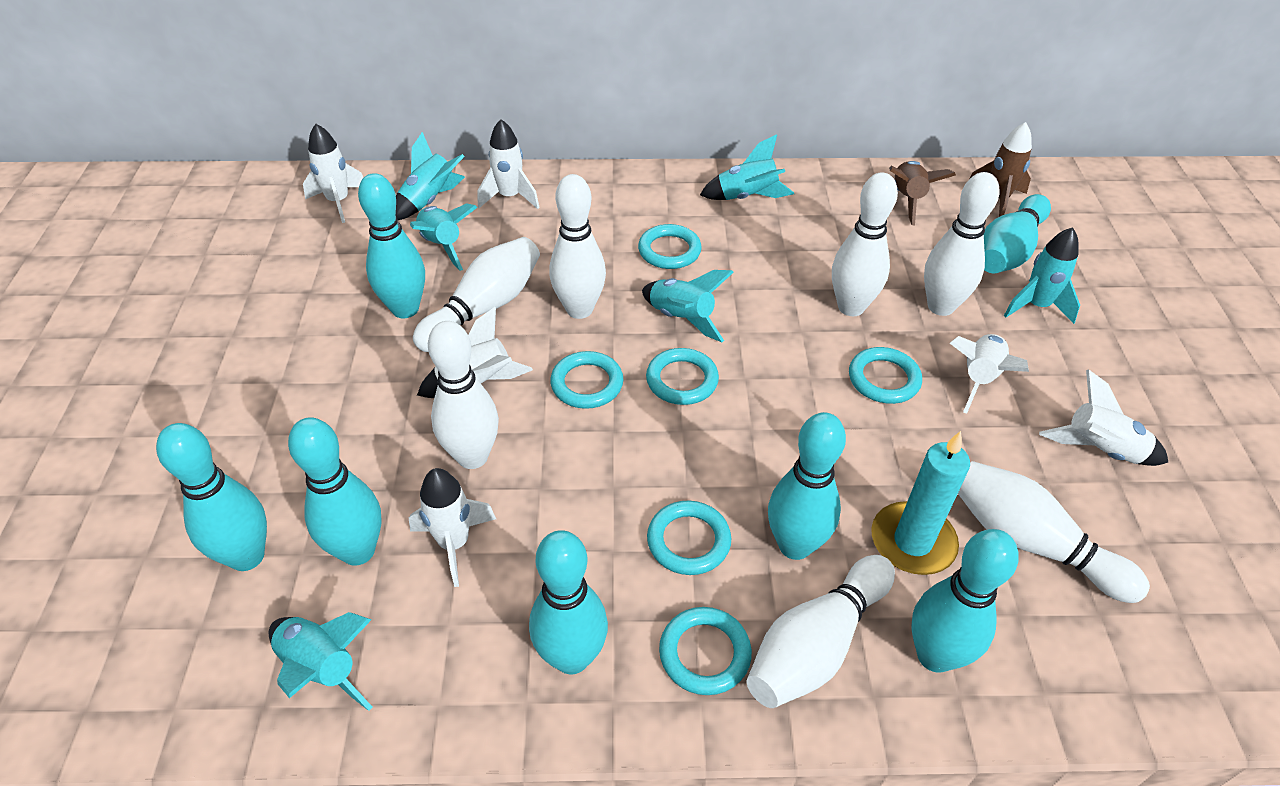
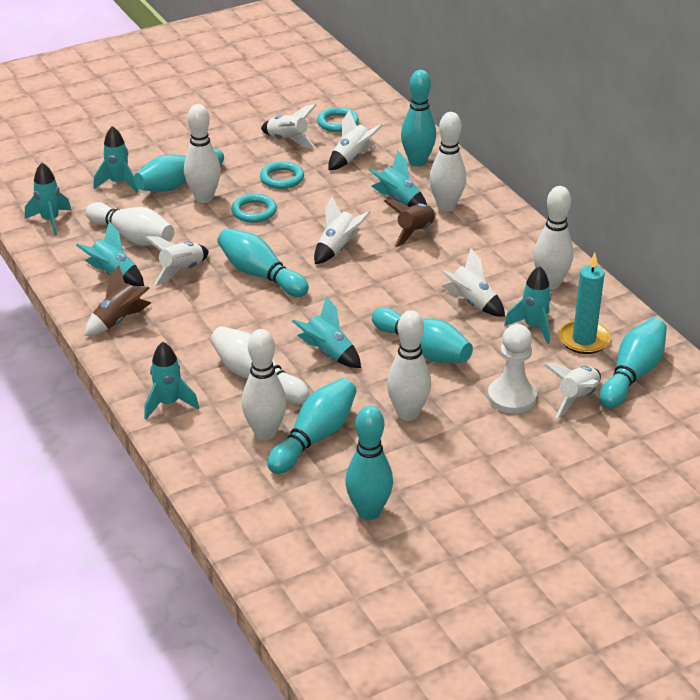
turquoise ring: 6 -> 3
turquoise rocket: 6 -> 7
white pawn: 0 -> 1

